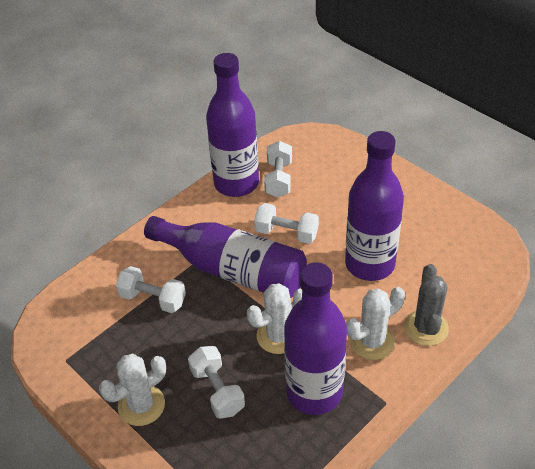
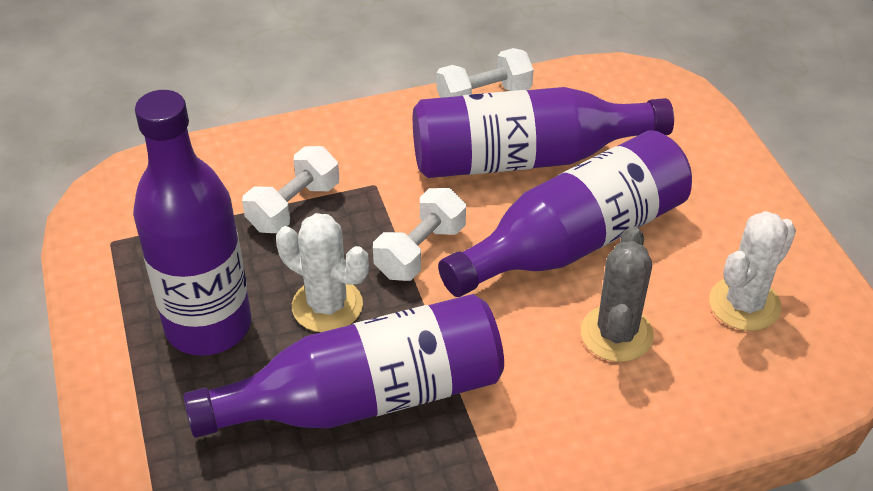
white cactus: 3 -> 2
white dumbbell: 4 -> 3

